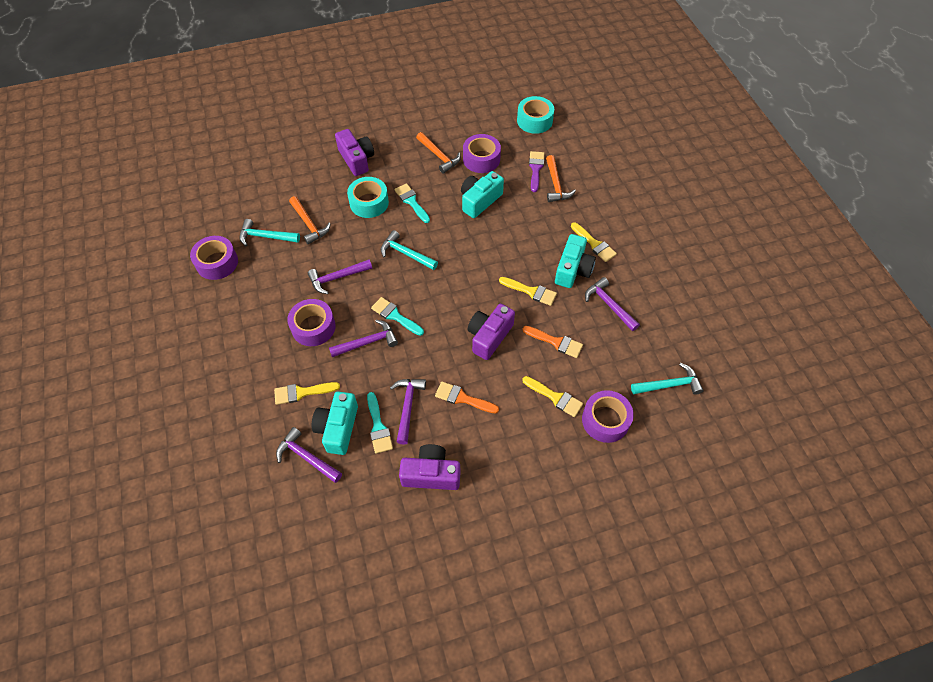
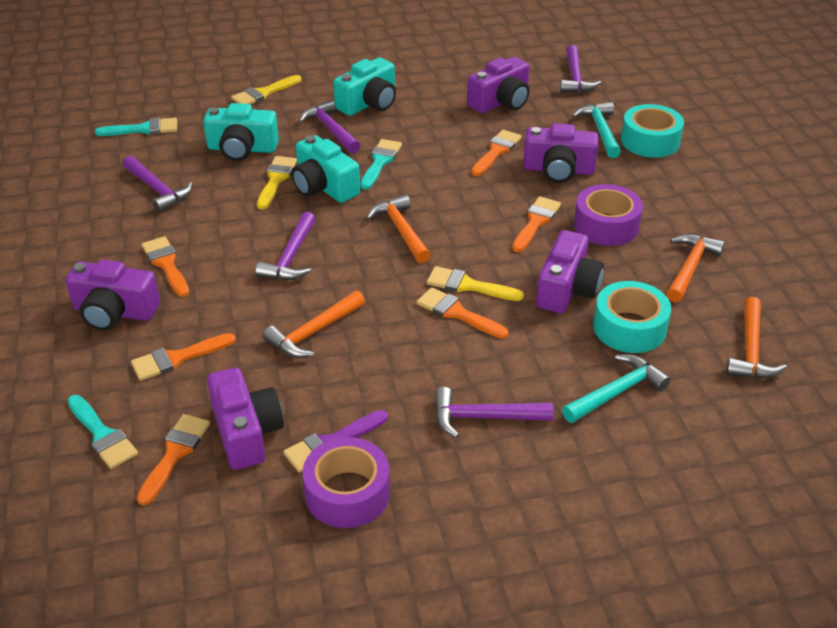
orange brush: 2 -> 6
orange hammer: 3 -> 4
purple camera: 3 -> 5
purple tape: 4 -> 2
turquoise hammer: 3 -> 2
yellow brush: 4 -> 3

